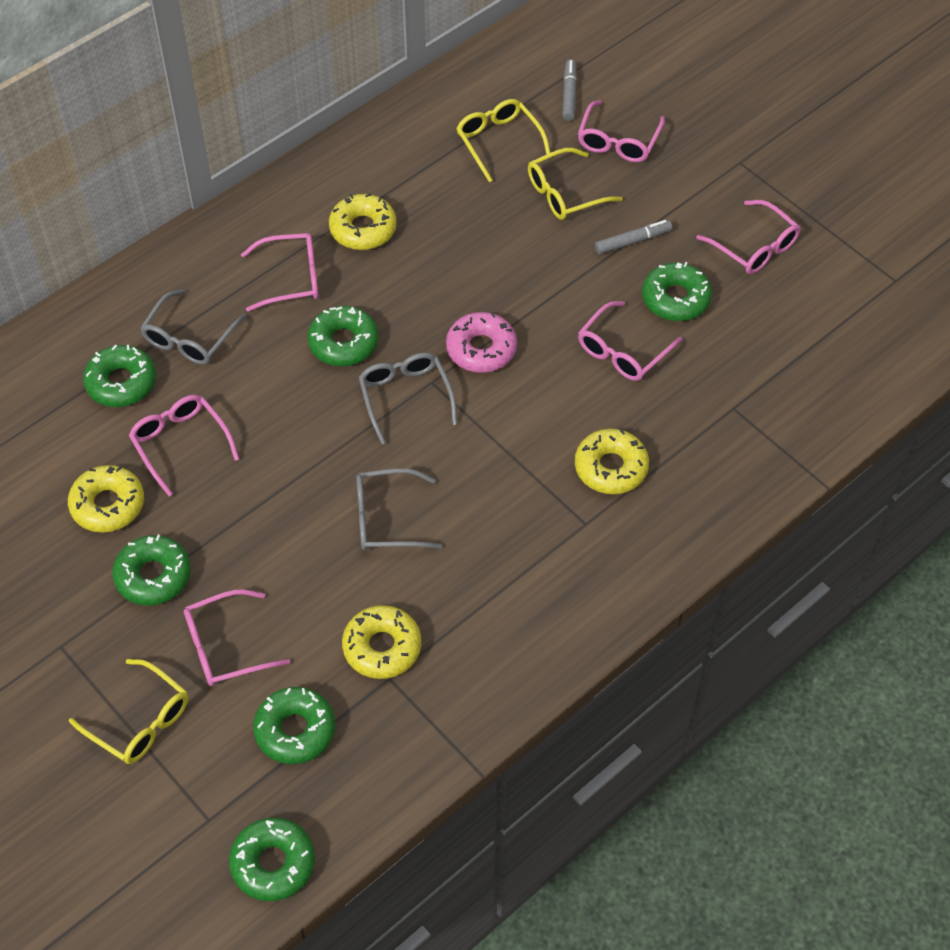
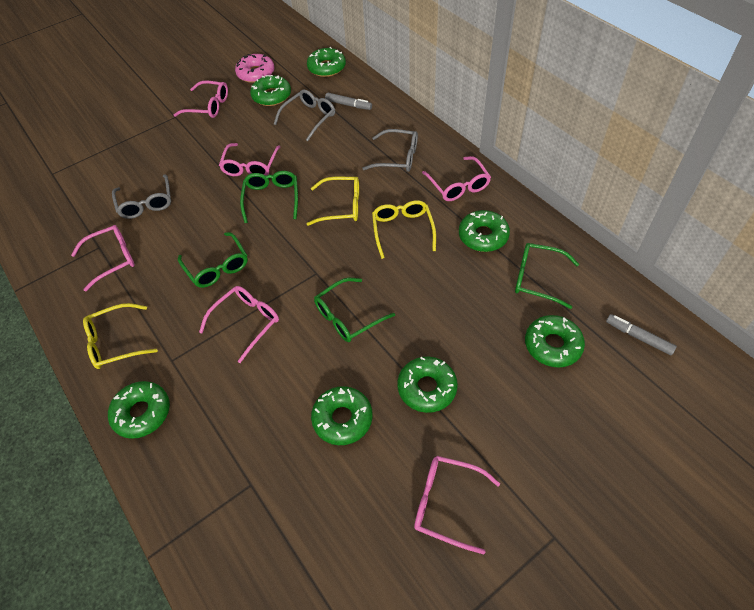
green donut: 6 -> 7
green glasses: 0 -> 4
yellow donut: 4 -> 0

